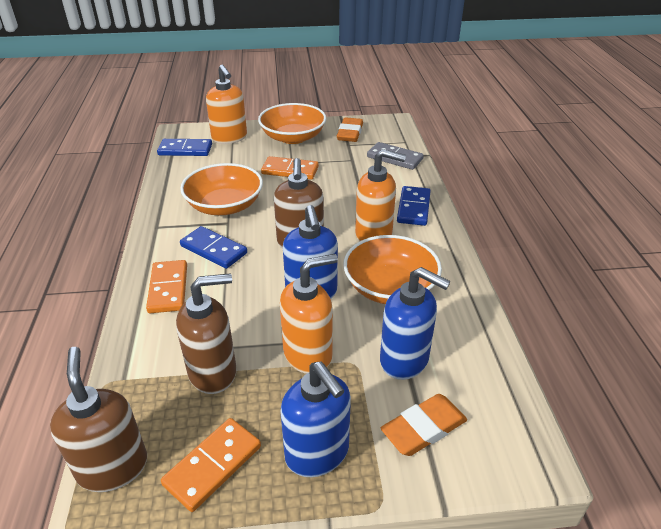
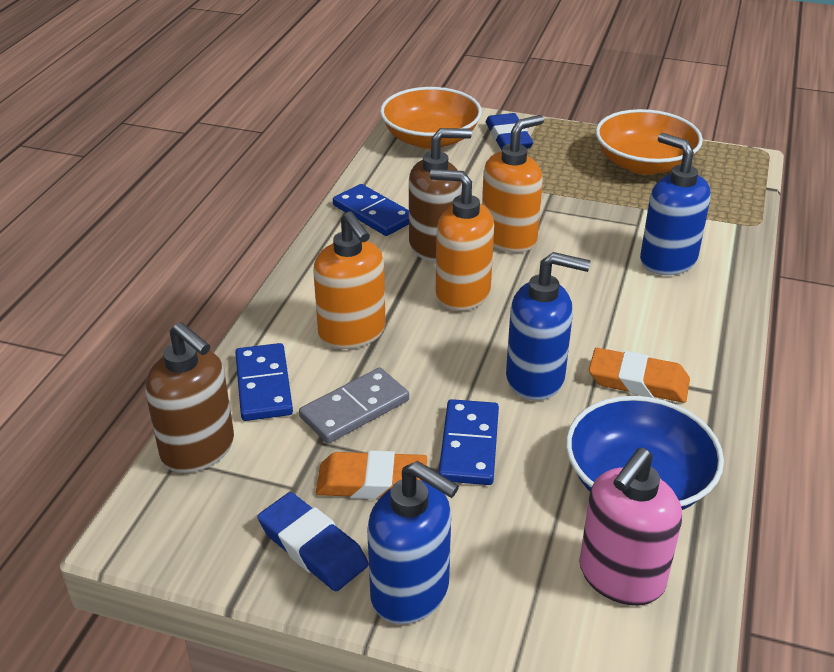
blue bowl: 0 -> 1
blue eraser: 0 -> 2
brown soap dispenser: 3 -> 2
orange bowl: 3 -> 2
orange domino: 3 -> 0
pink soap dispenser: 0 -> 1

